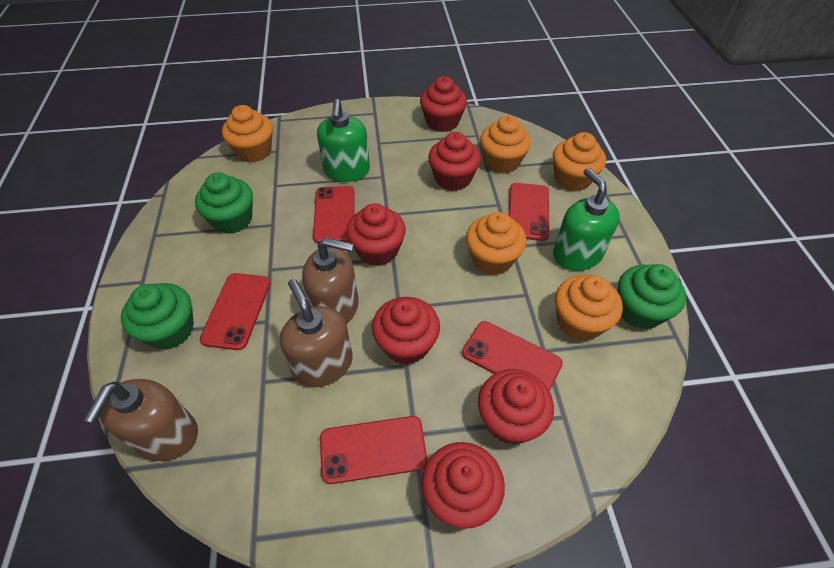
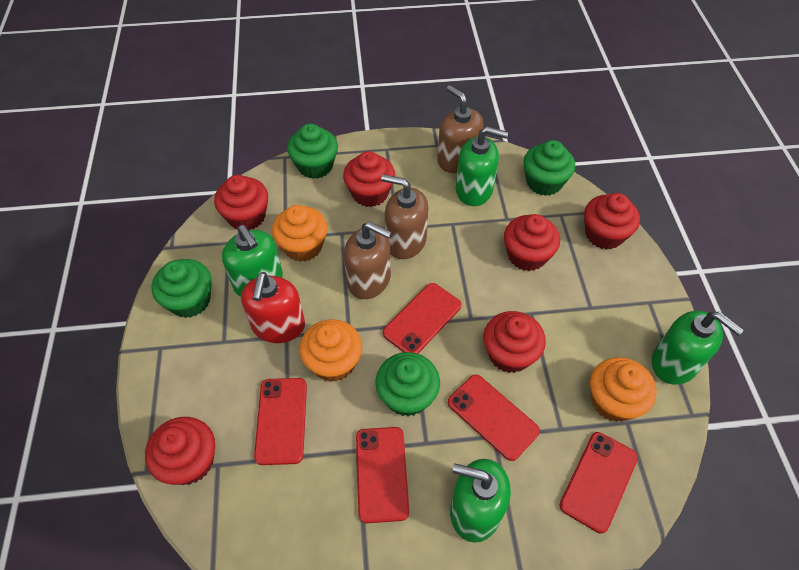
green cupcake: 3 -> 4
green soap dispenser: 2 -> 4
orange cupcake: 5 -> 3
red soap dispenser: 0 -> 1

